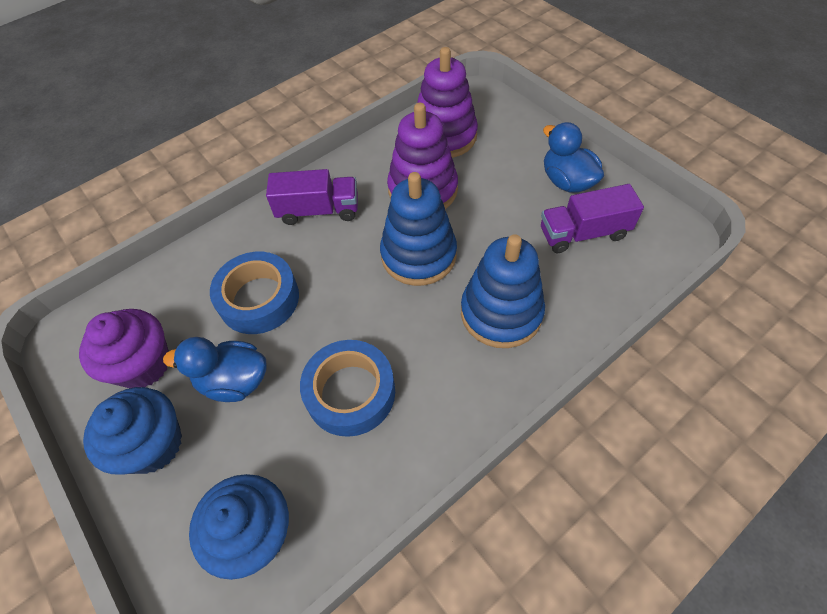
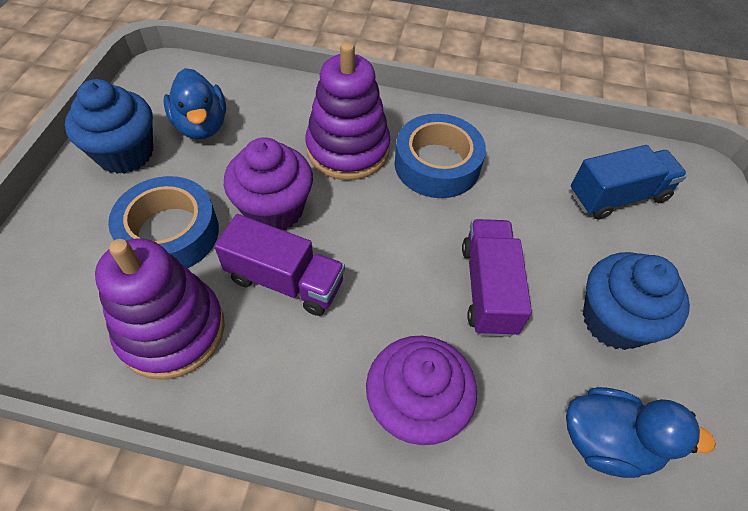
blue stacking toy: 2 -> 0
blue truck: 0 -> 1
purple cupcake: 1 -> 2

